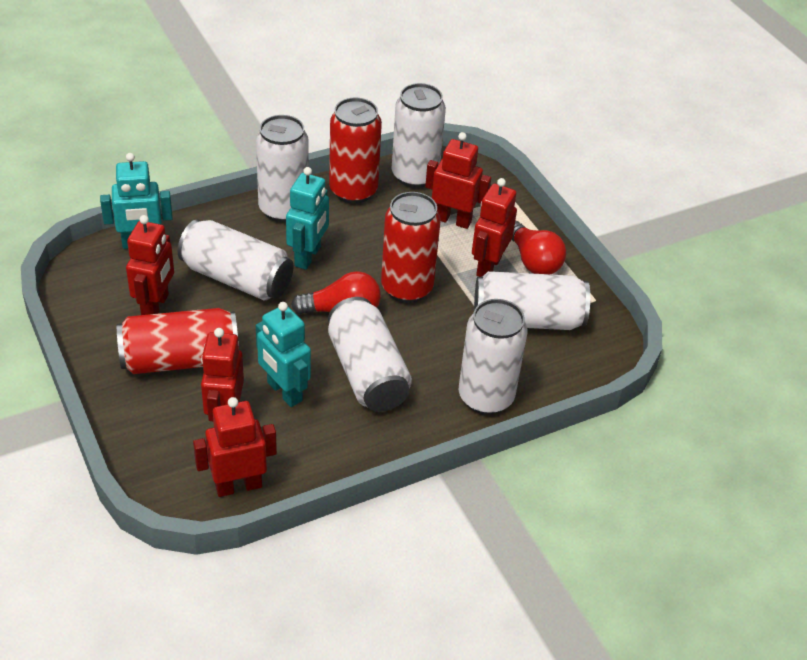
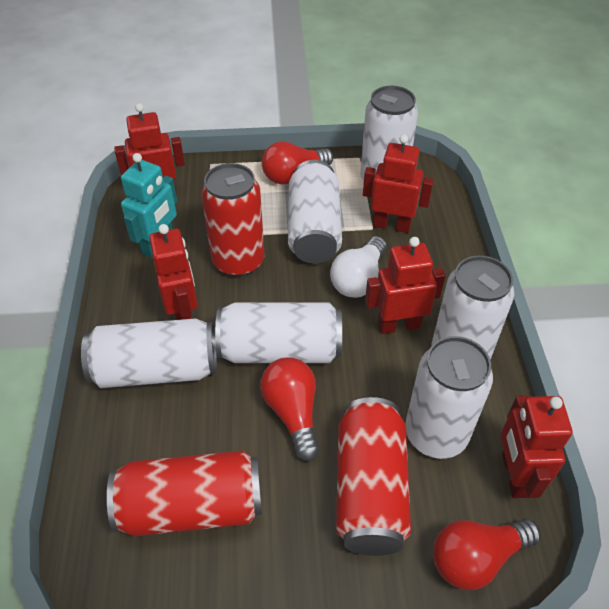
red light bulb: 2 -> 3
turquoise robot: 3 -> 1
white light bulb: 0 -> 1

